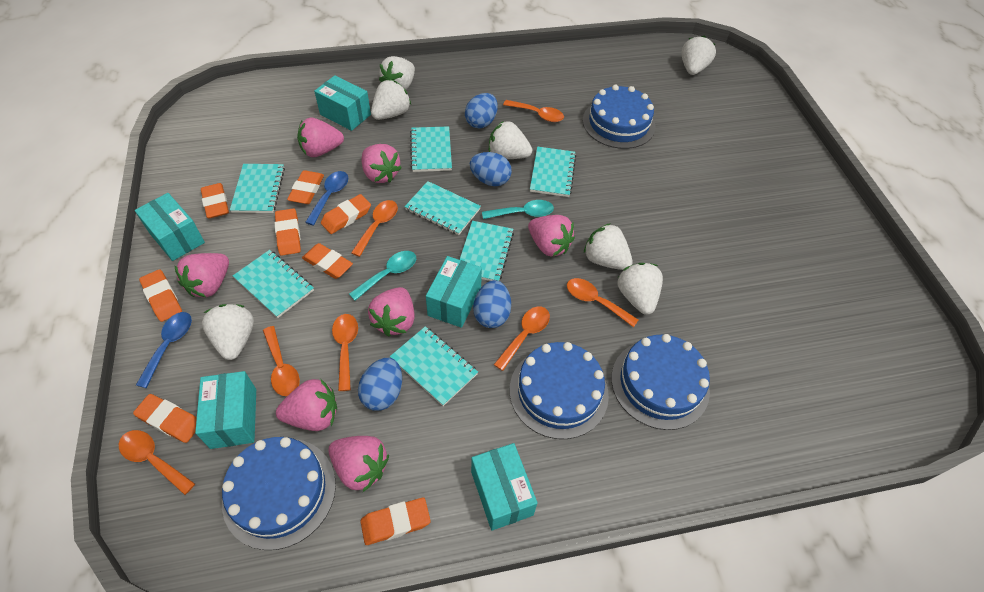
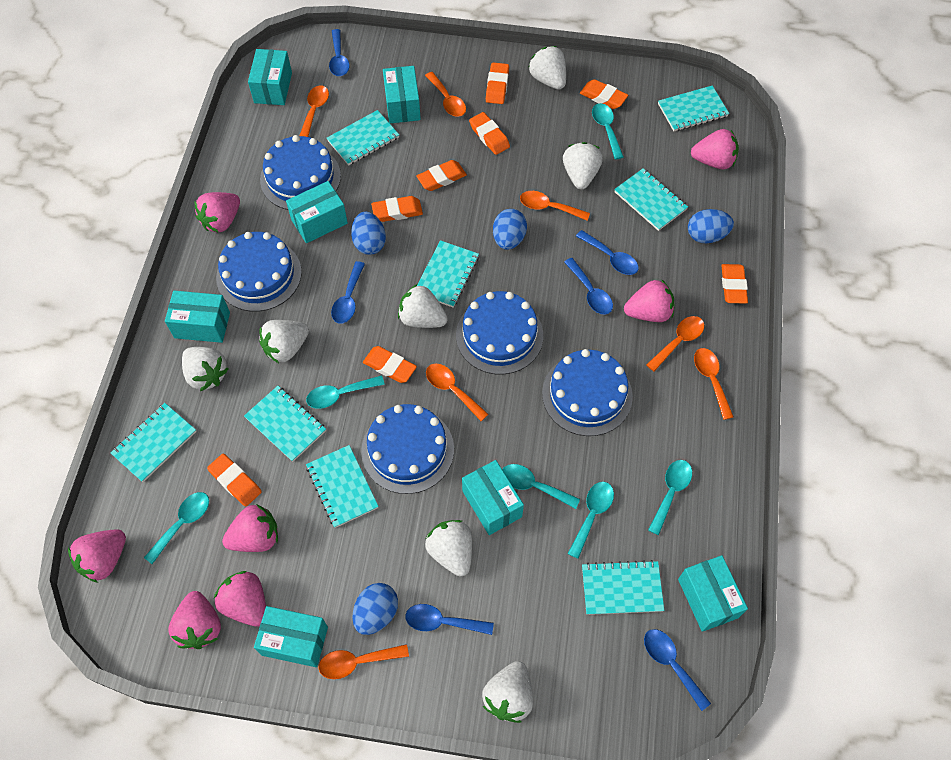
blue cake: 4 -> 5
blue spoon: 2 -> 6
turquoise box: 5 -> 7
turquoise notebook: 7 -> 8
turquoise spoon: 2 -> 6

